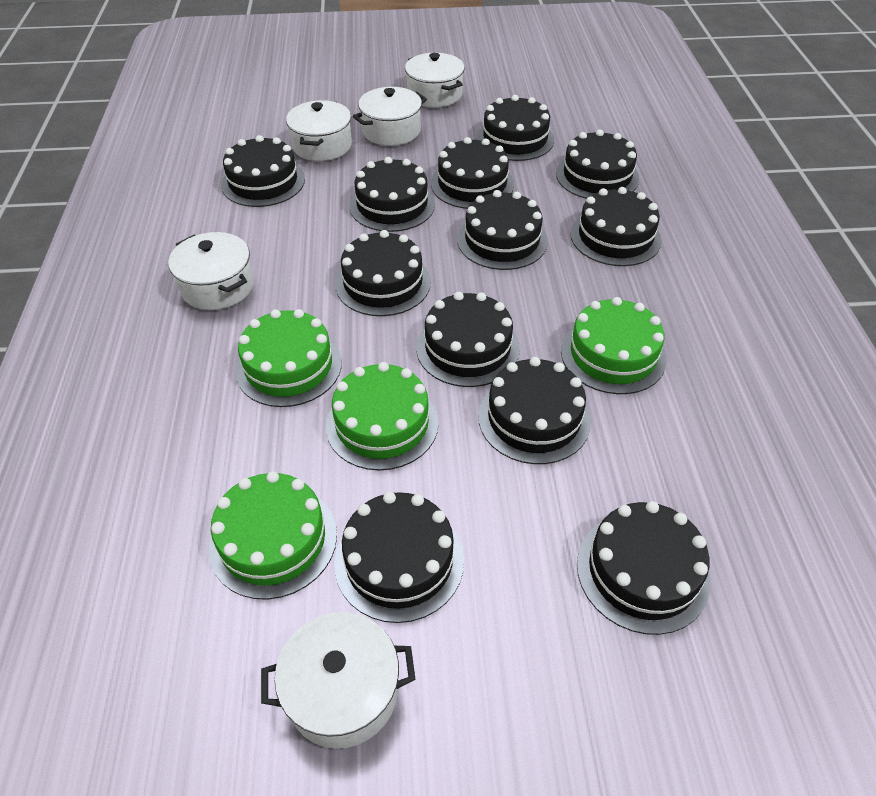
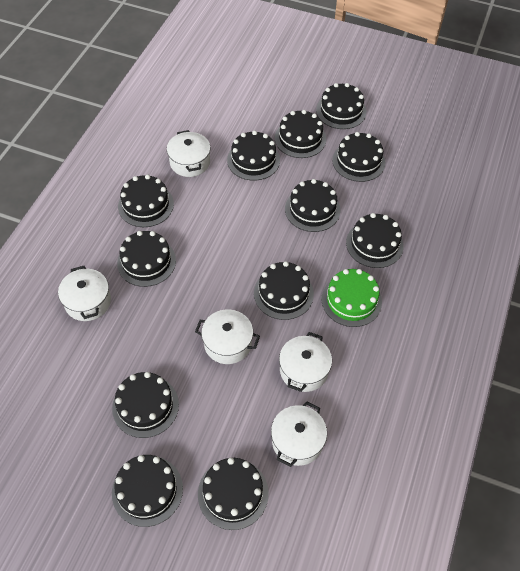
green cake: 4 -> 1

